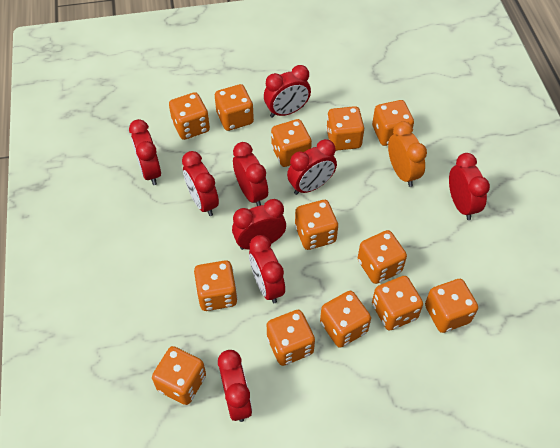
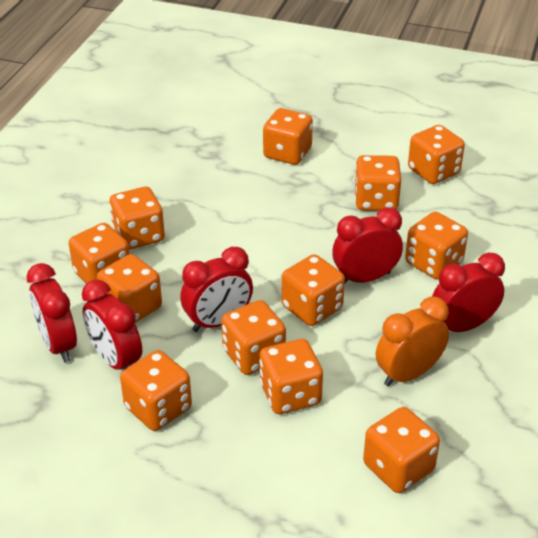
orange dice: 13 -> 12
red clock: 9 -> 5

